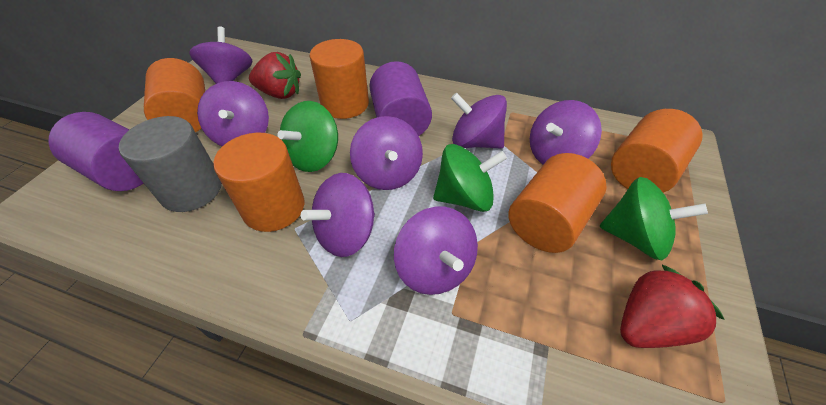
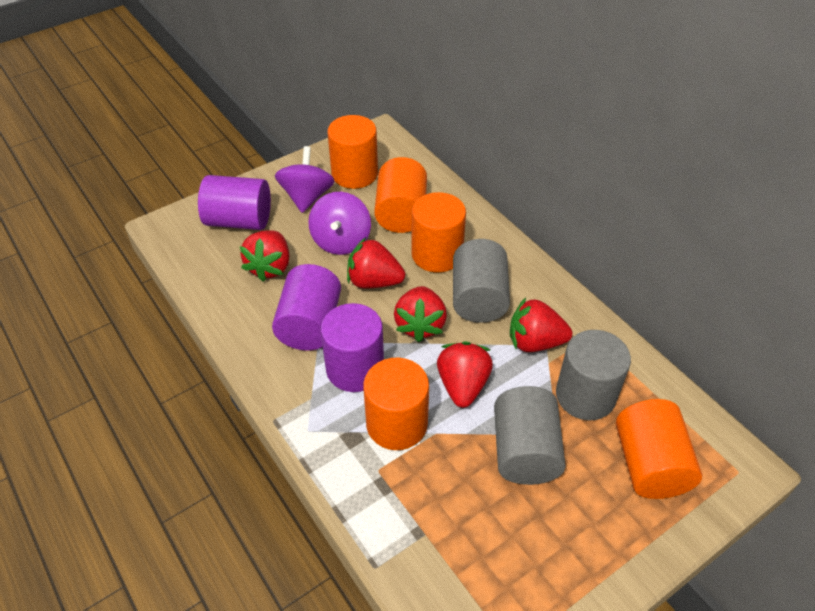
green spinning top: 3 -> 0
grey cylinder: 1 -> 3
purple cylinder: 2 -> 3
purple spinning top: 7 -> 2
red strawberry: 2 -> 5

